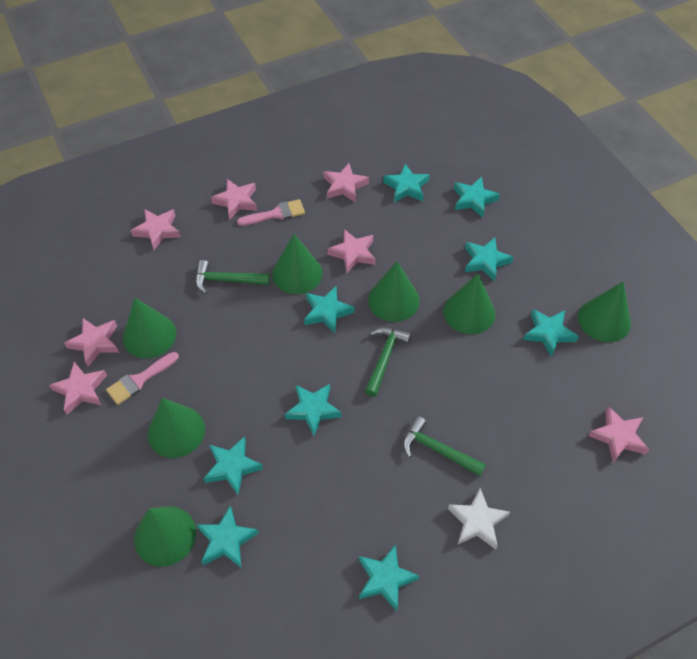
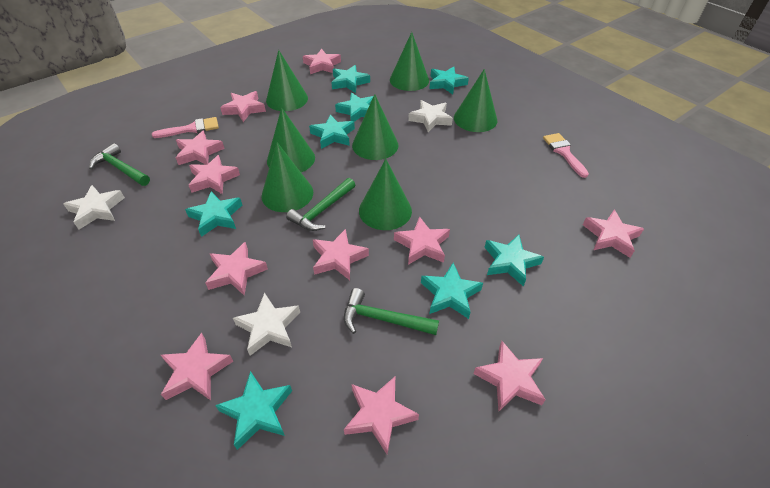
pink star: 7 -> 11
turquoise star: 9 -> 8
white star: 1 -> 3

